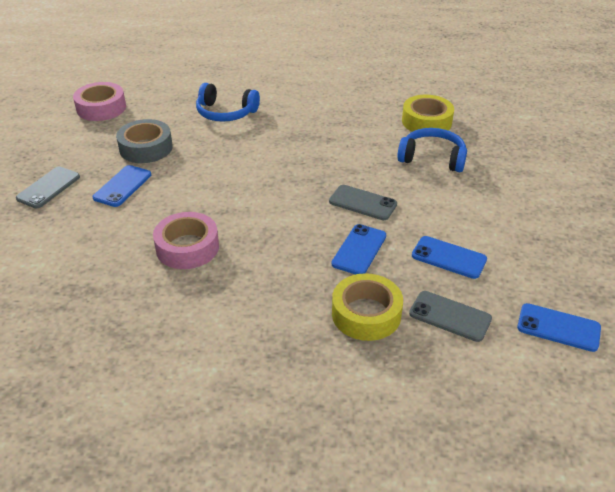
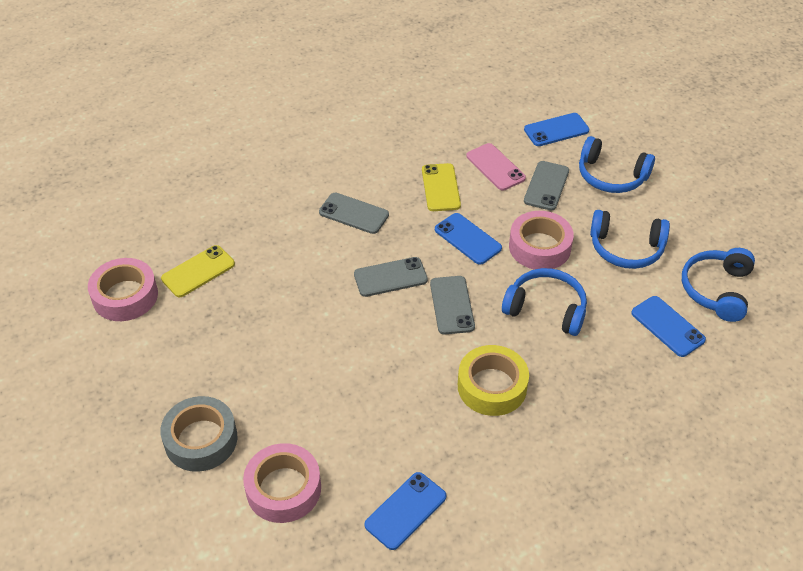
blue headphones: 2 -> 4
grey phone: 3 -> 4
pink phone: 0 -> 1
pink tape: 2 -> 3
yellow phone: 0 -> 2
yellow tape: 2 -> 1

